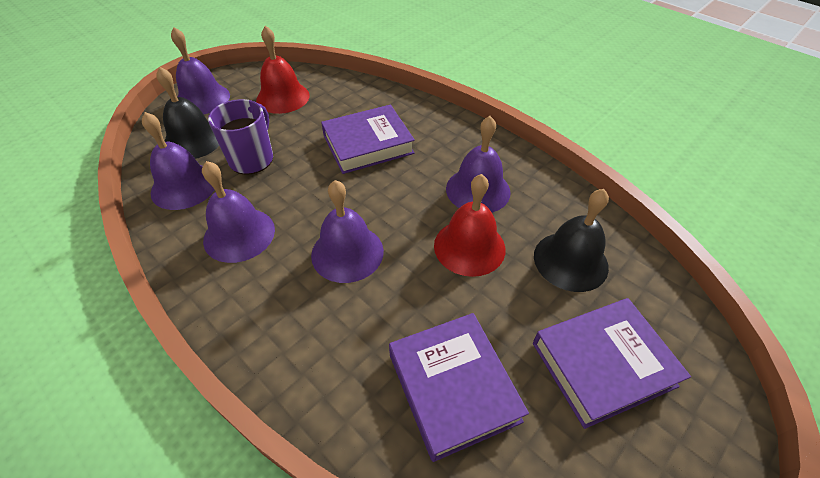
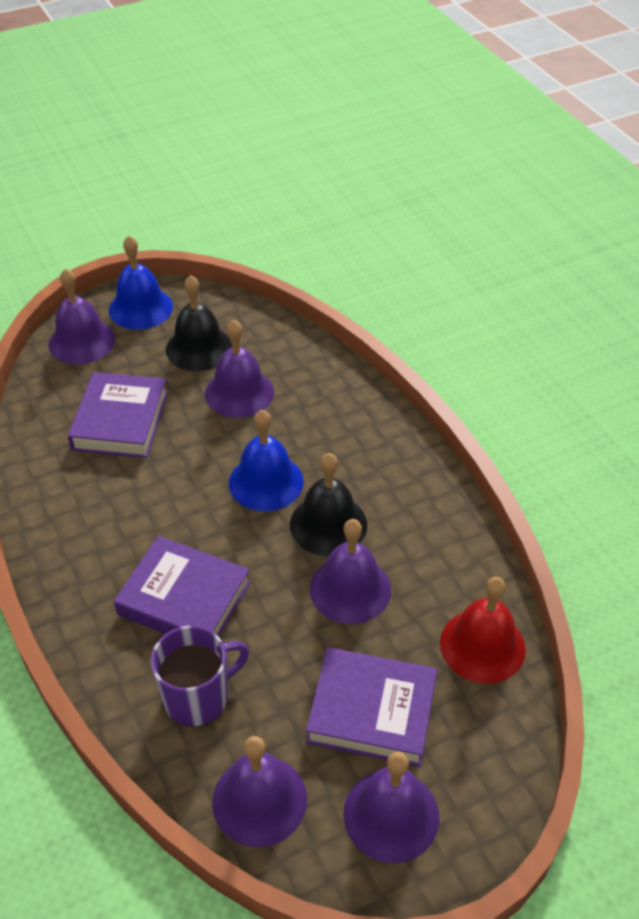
blue bell: 0 -> 2
red bell: 2 -> 1

